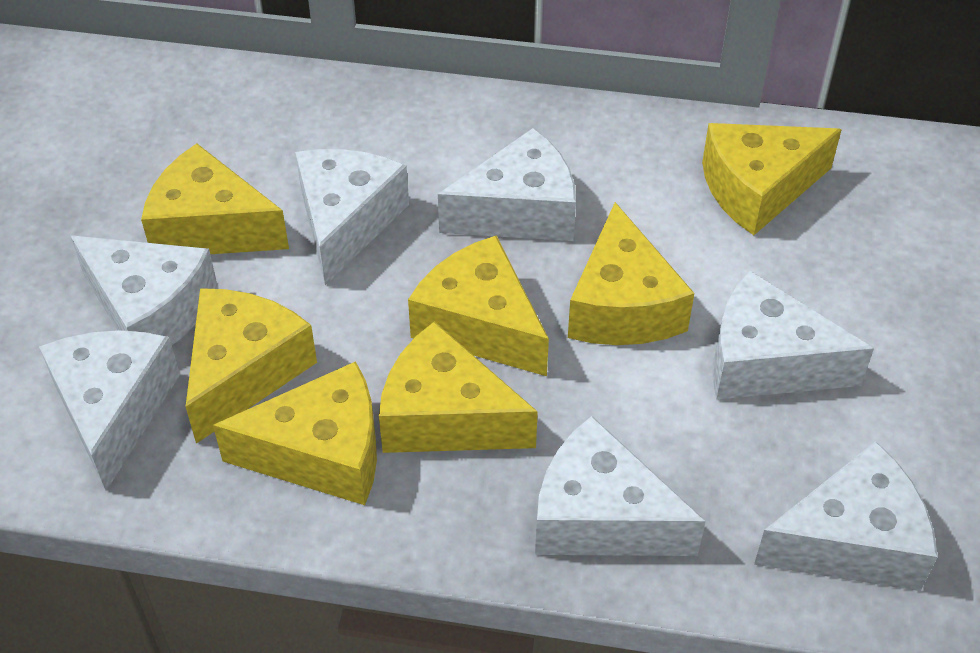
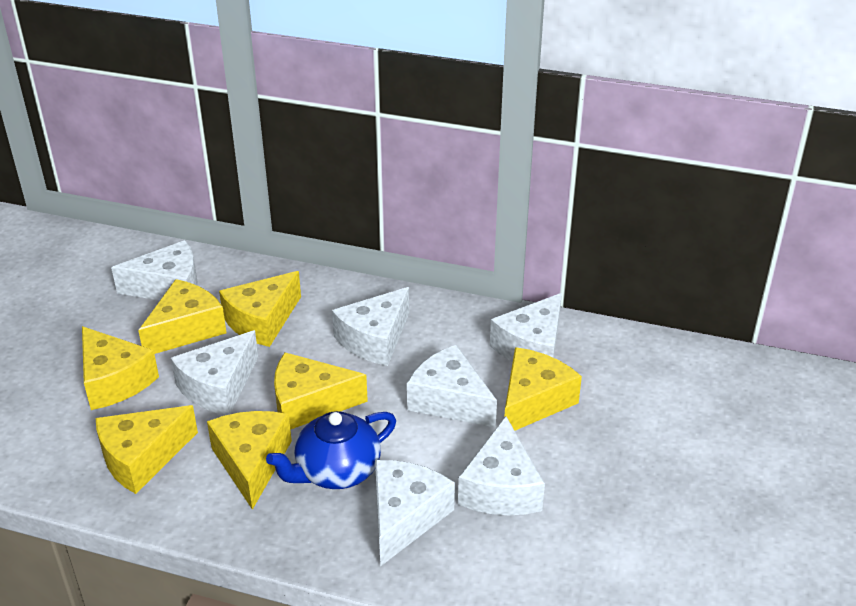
blue teapot: 0 -> 1

